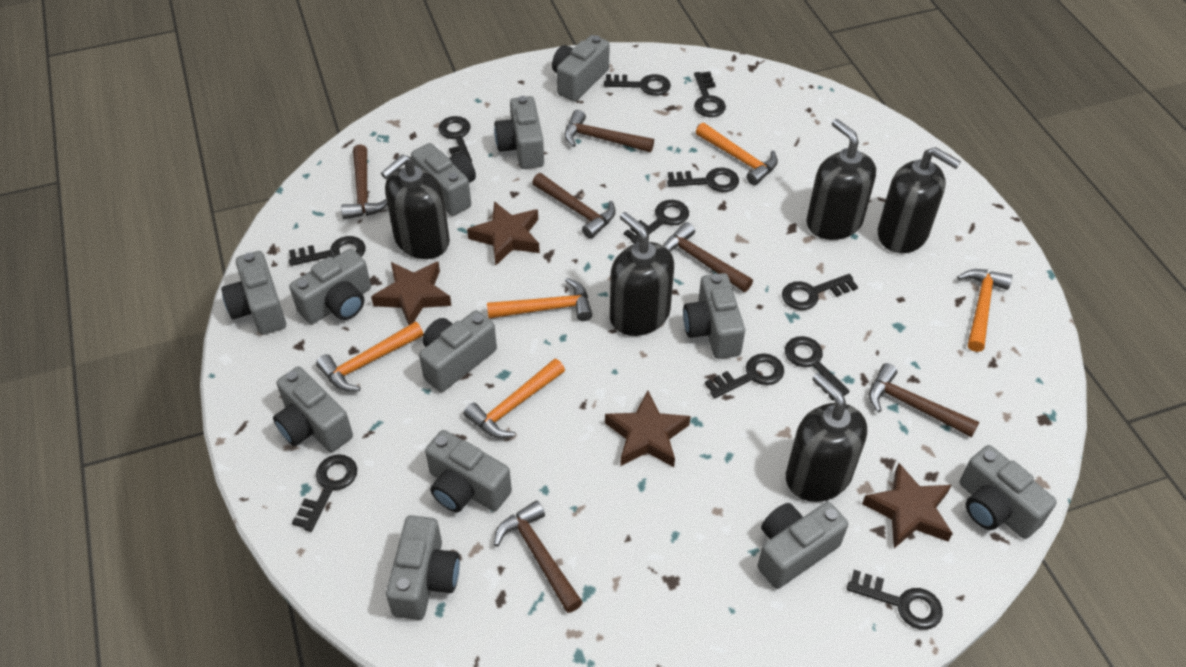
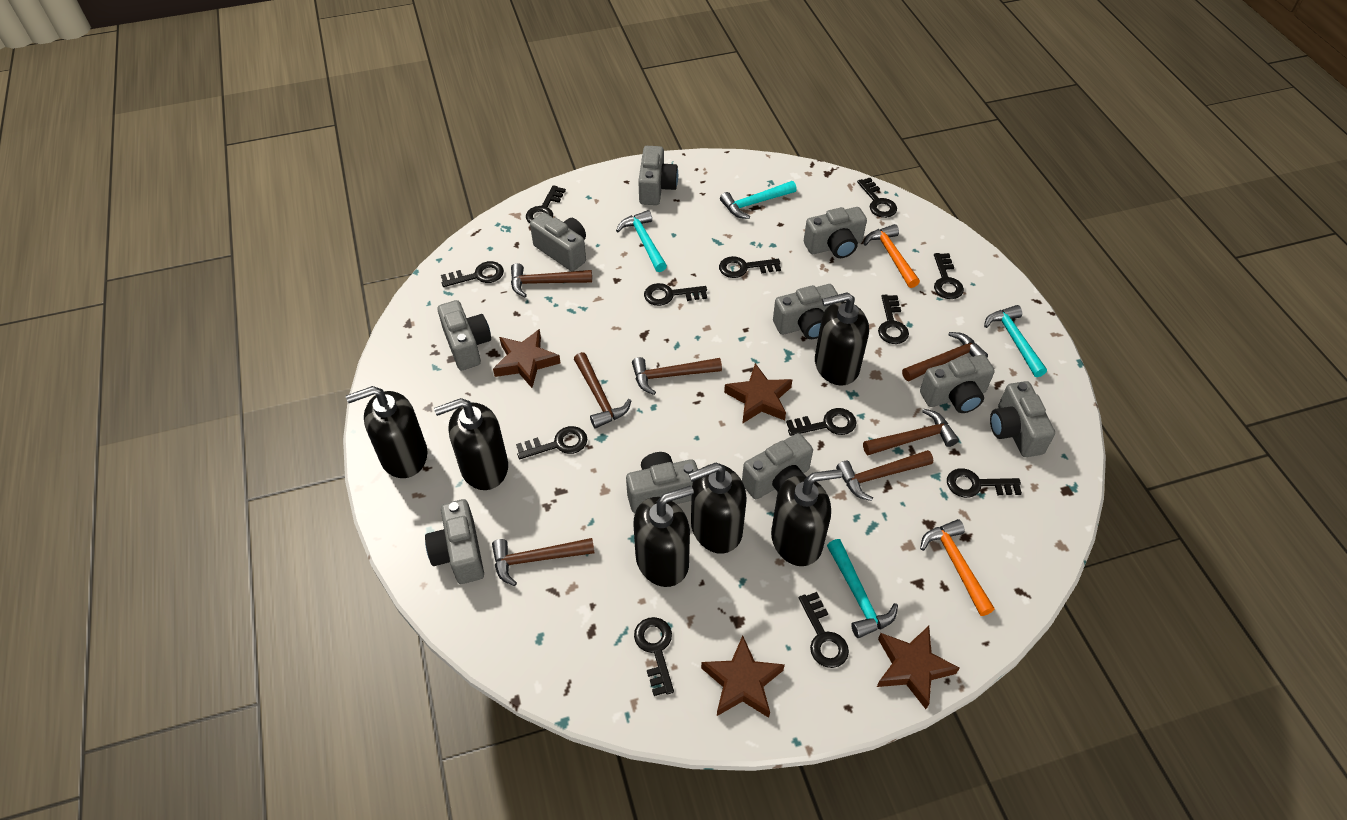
black key: 11 -> 12
black soap dispenser: 5 -> 6
brown hammer: 6 -> 7
grey camera: 12 -> 10
orange hammer: 5 -> 2
turquoise hammer: 0 -> 4

